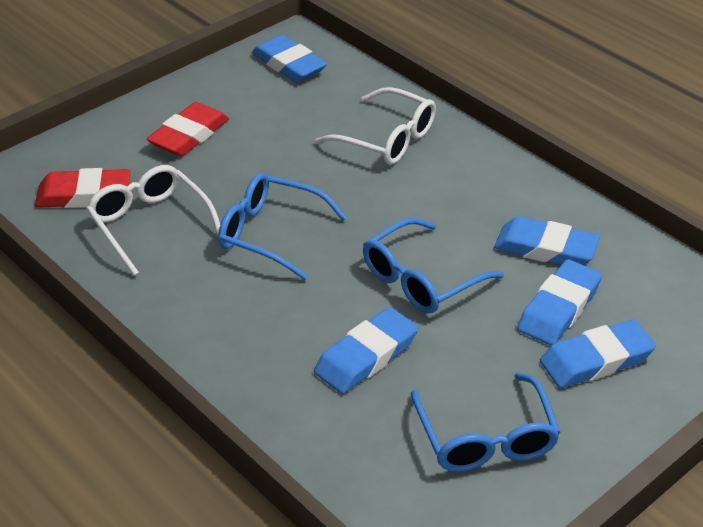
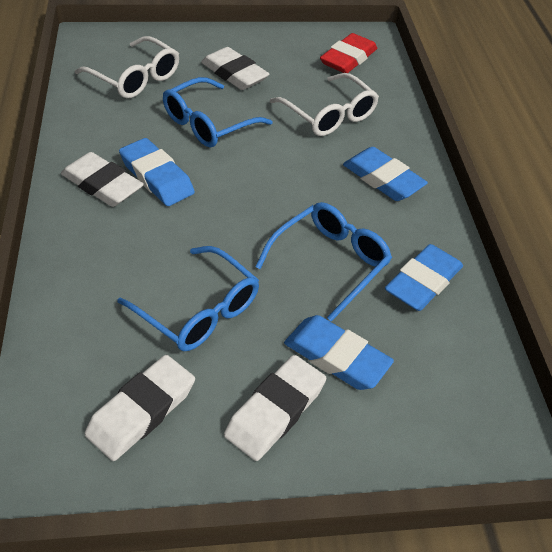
blue eraser: 5 -> 4
red eraser: 2 -> 1
white eraser: 0 -> 4

